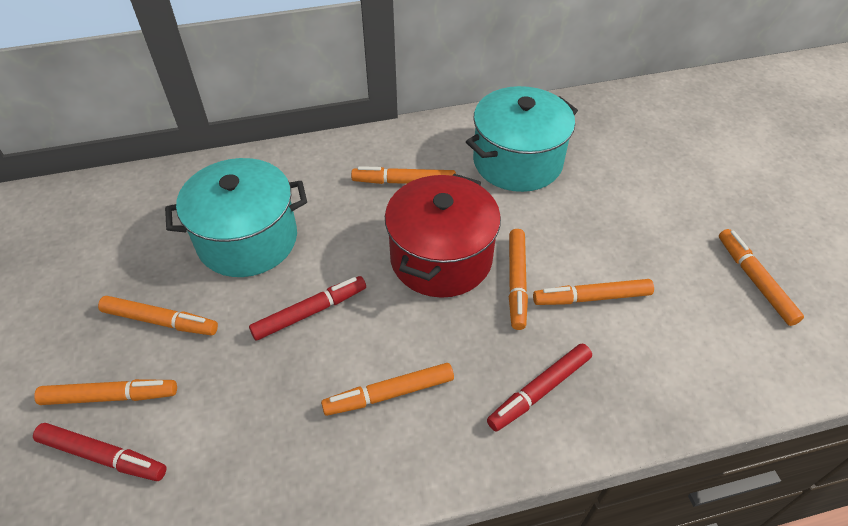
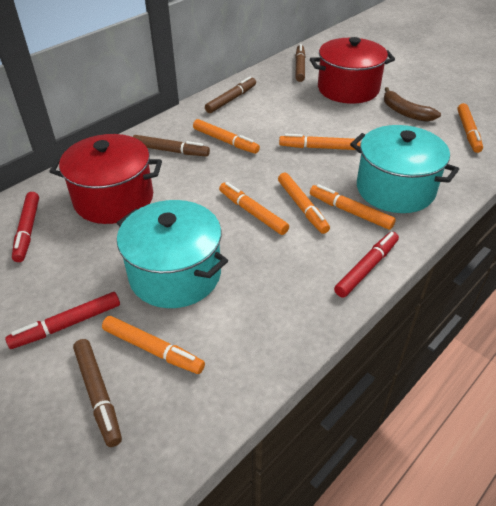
brown banana: 0 -> 1
brown marker: 0 -> 4
red pot: 1 -> 2

